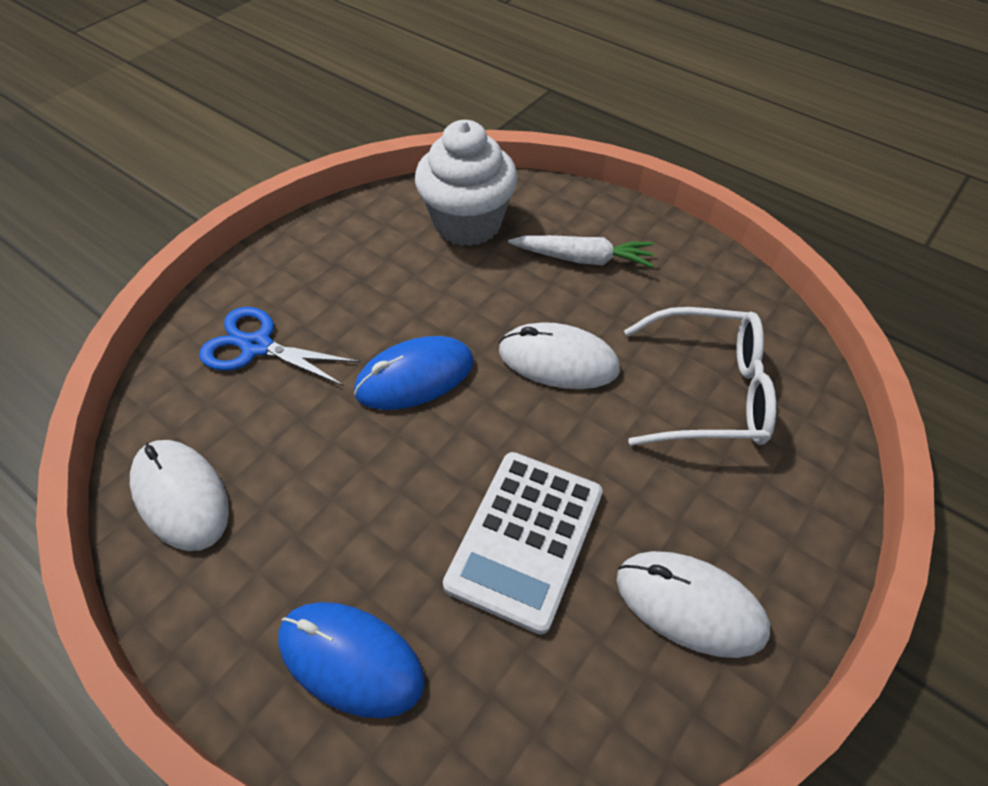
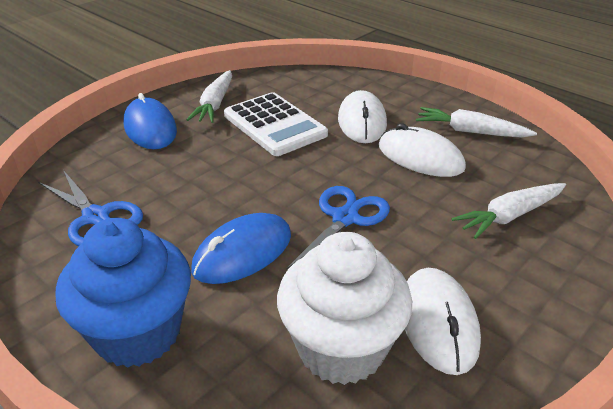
blue cupcake: 0 -> 1
blue scissors: 1 -> 2
white carrot: 1 -> 3
white glasses: 1 -> 0

